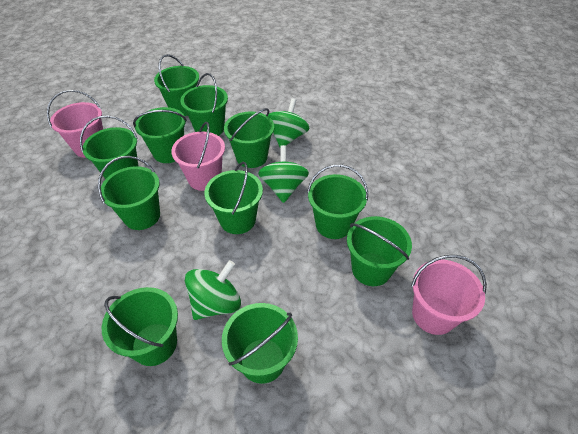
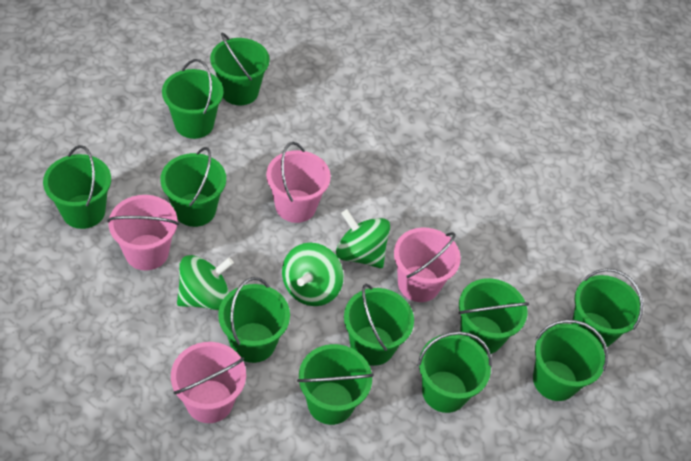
pink bucket: 3 -> 4

